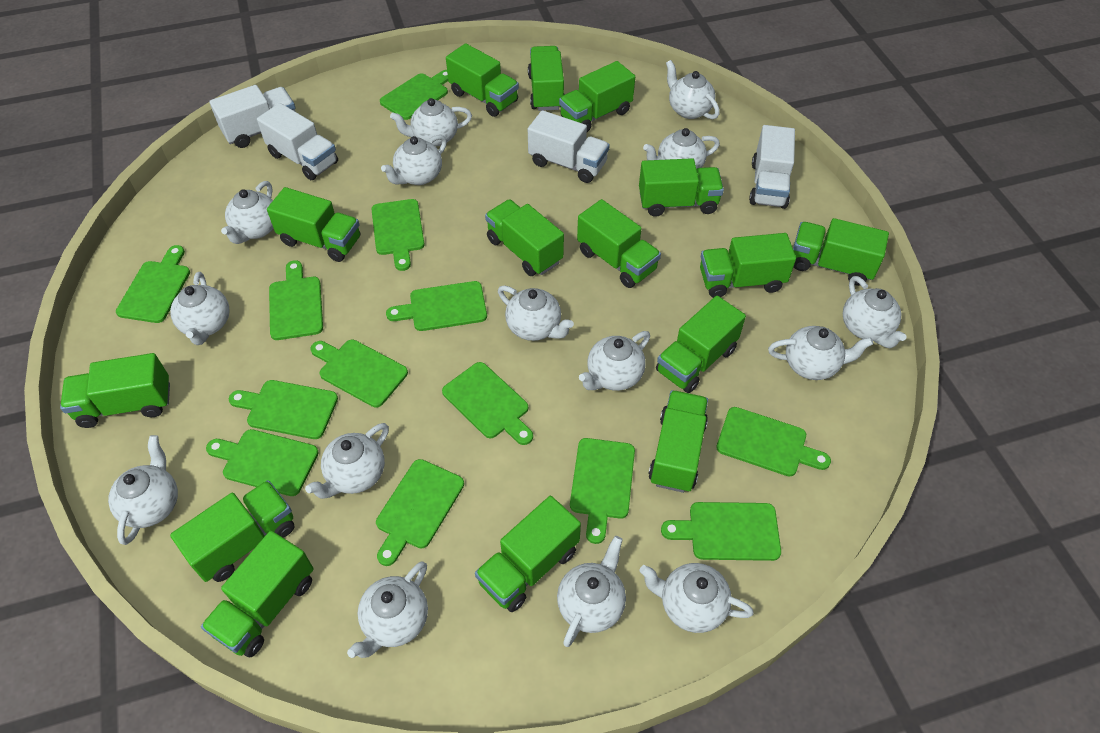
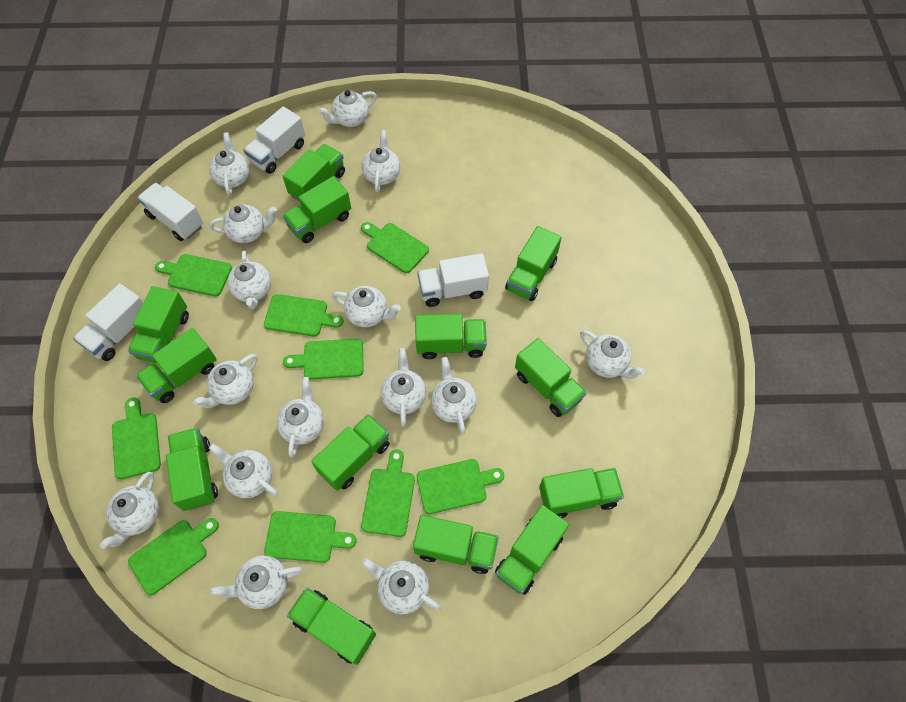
green cutting board: 13 -> 9
green truck: 15 -> 13

